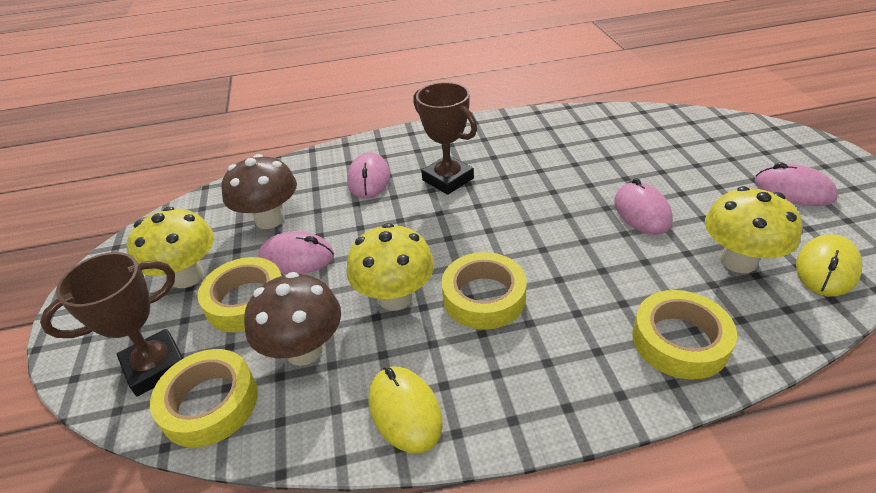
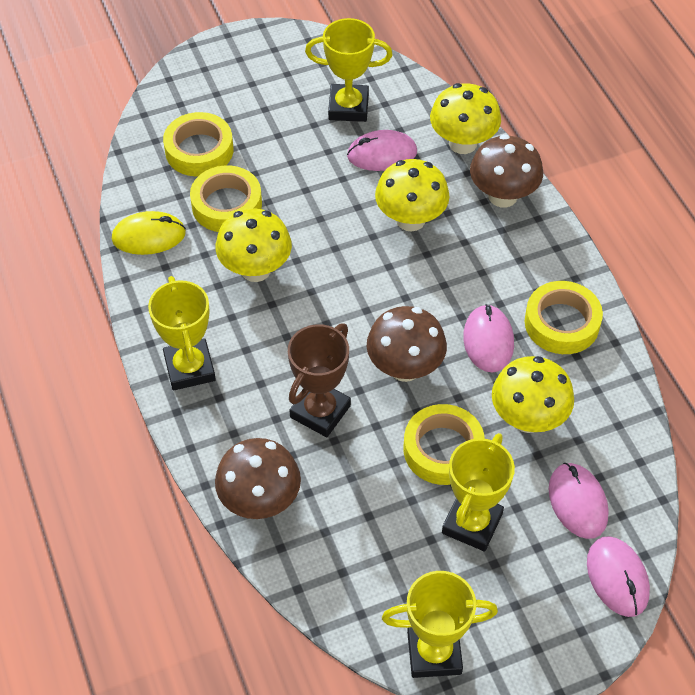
brown mushroom: 2 -> 3
brown trophy: 2 -> 1
yellow mouse: 2 -> 1
yellow mushroom: 3 -> 4
yellow trophy: 0 -> 4

